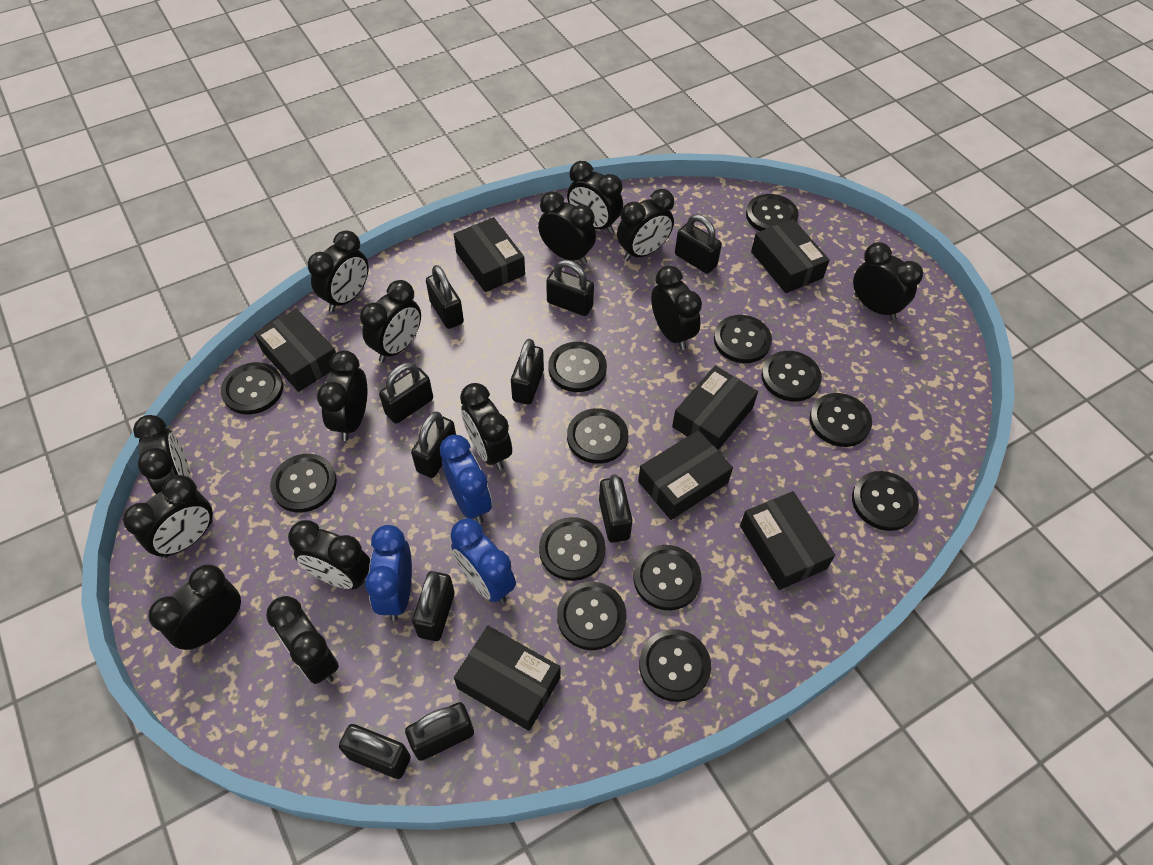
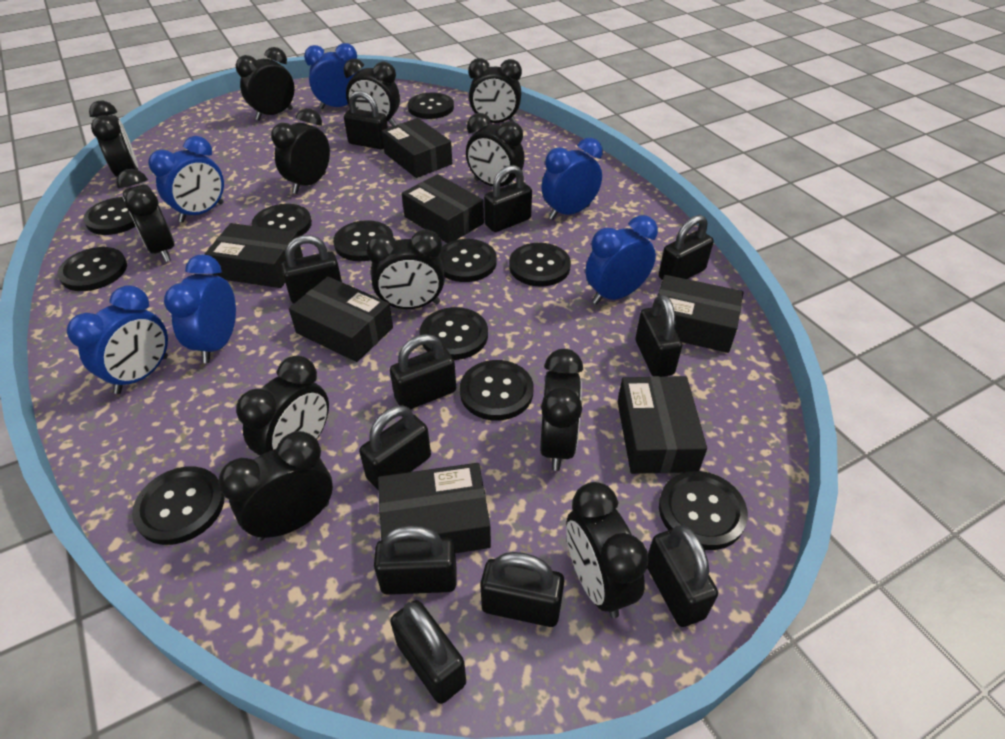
black button: 13 -> 11
black clock: 14 -> 12
black padlock: 10 -> 11
blue clock: 3 -> 6

